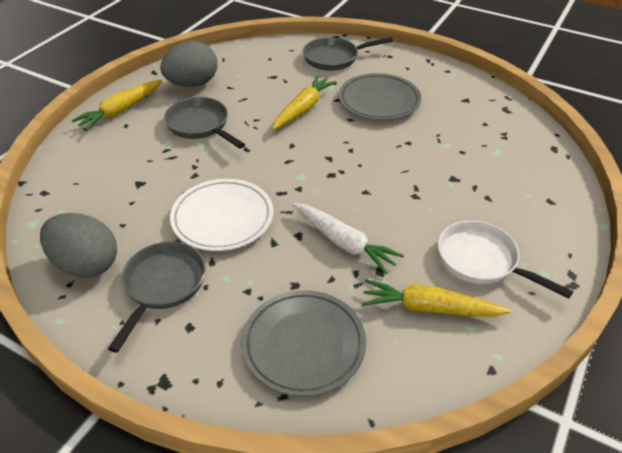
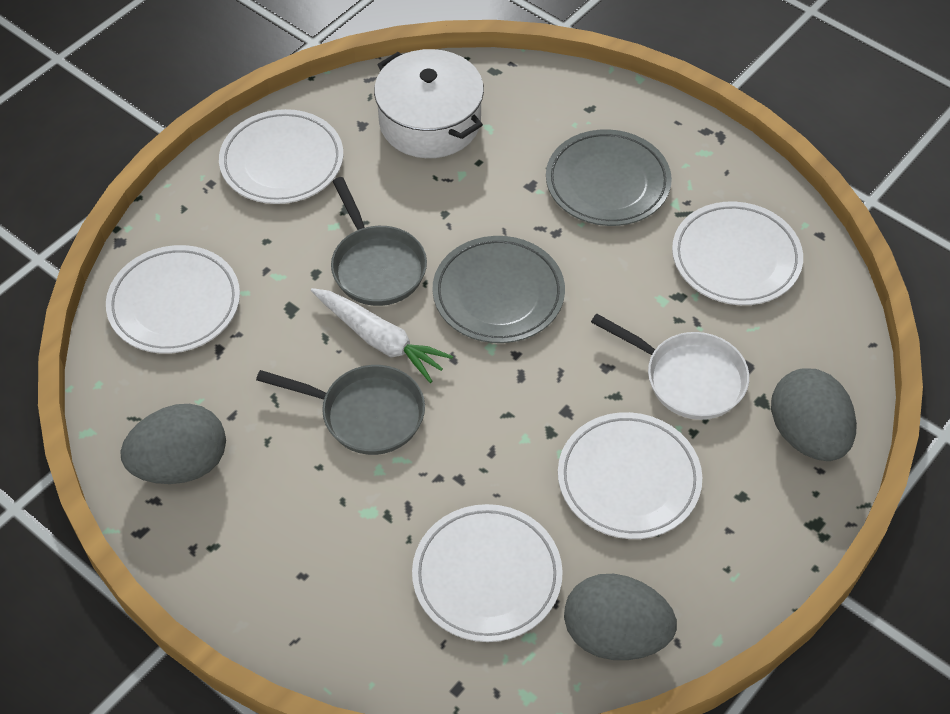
grey egg: 2 -> 3
grey pan: 3 -> 2
white plate: 1 -> 5
white pot: 0 -> 1
yellow carrot: 3 -> 0

